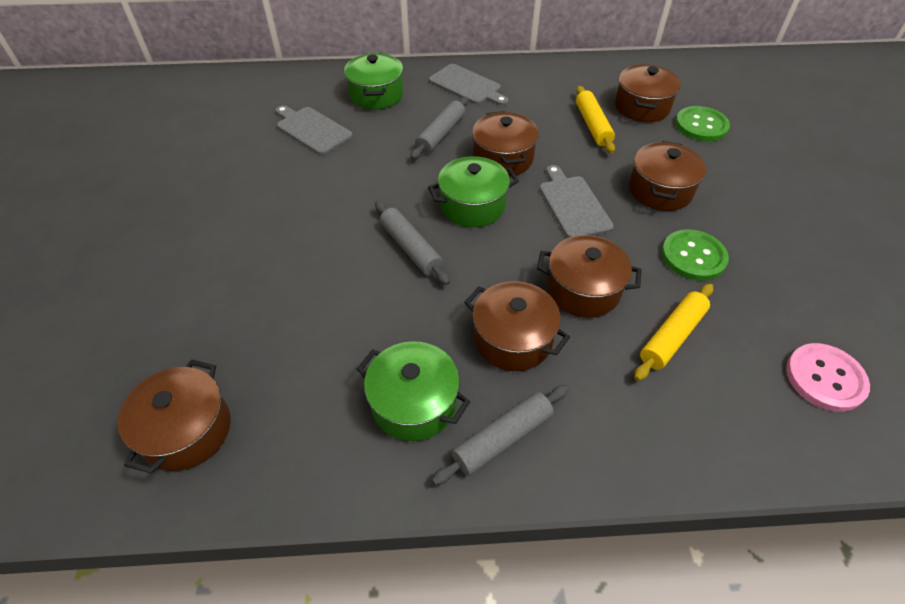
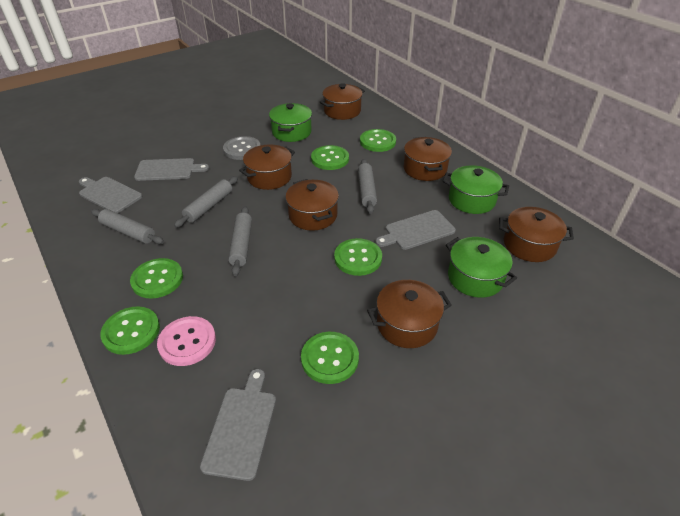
green button: 2 -> 6
grey button: 0 -> 1
grey cutting board: 3 -> 4
grey rolling pin: 3 -> 4
yellow rolling pin: 2 -> 0

